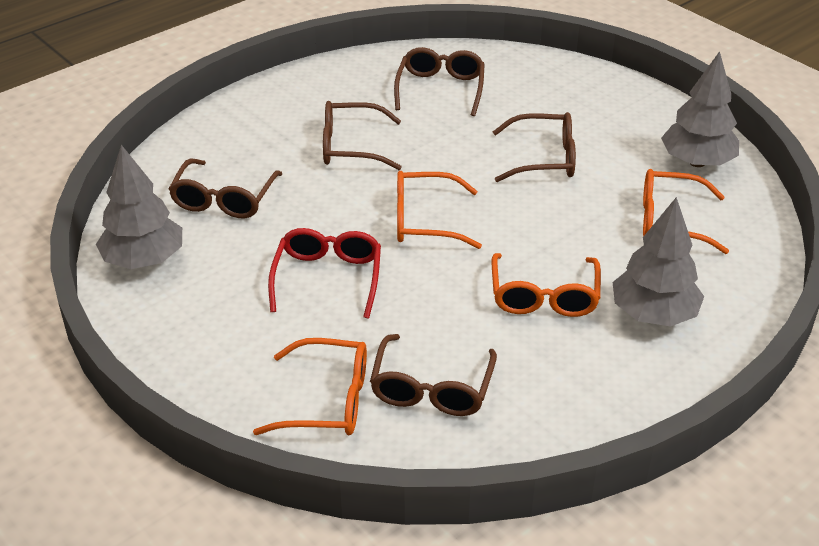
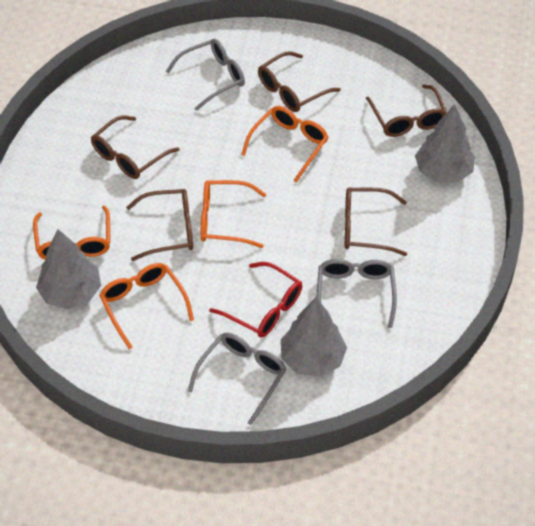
grey glasses: 0 -> 3

